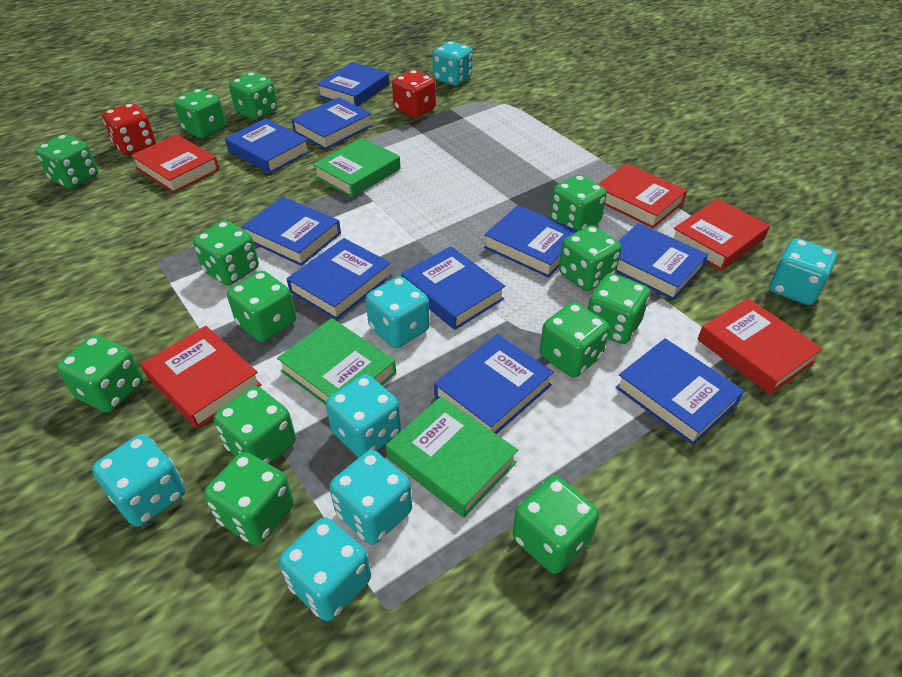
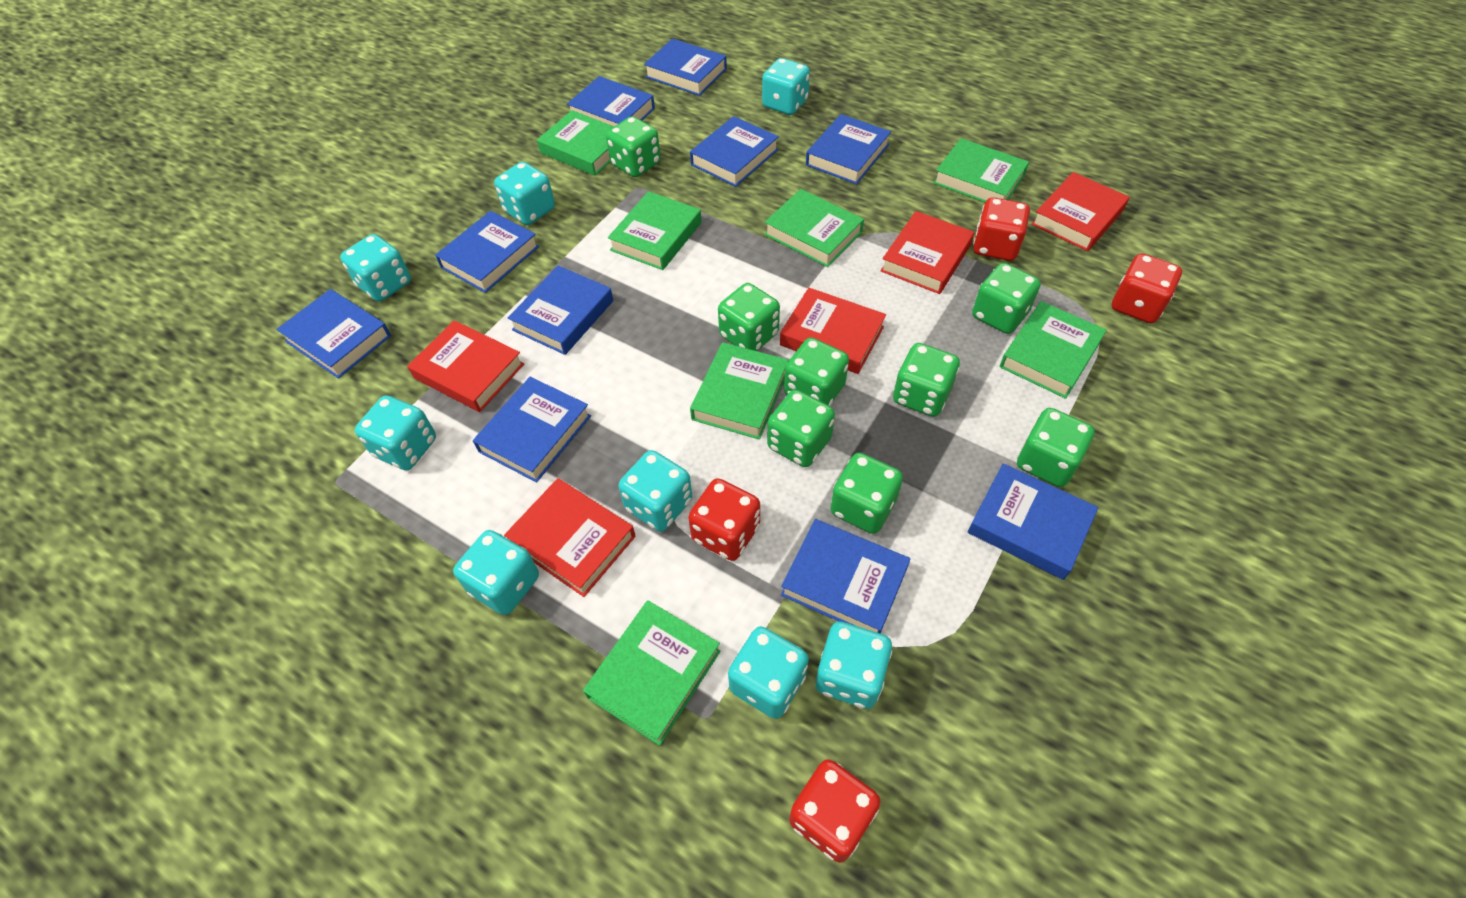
green book: 3 -> 7
green dice: 13 -> 8
red dice: 2 -> 4
turquoise dice: 7 -> 8

